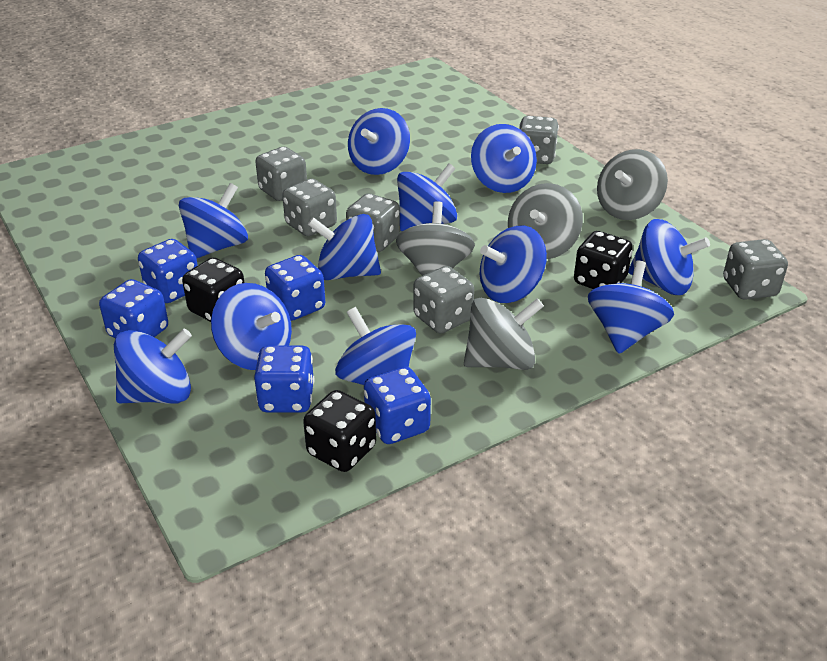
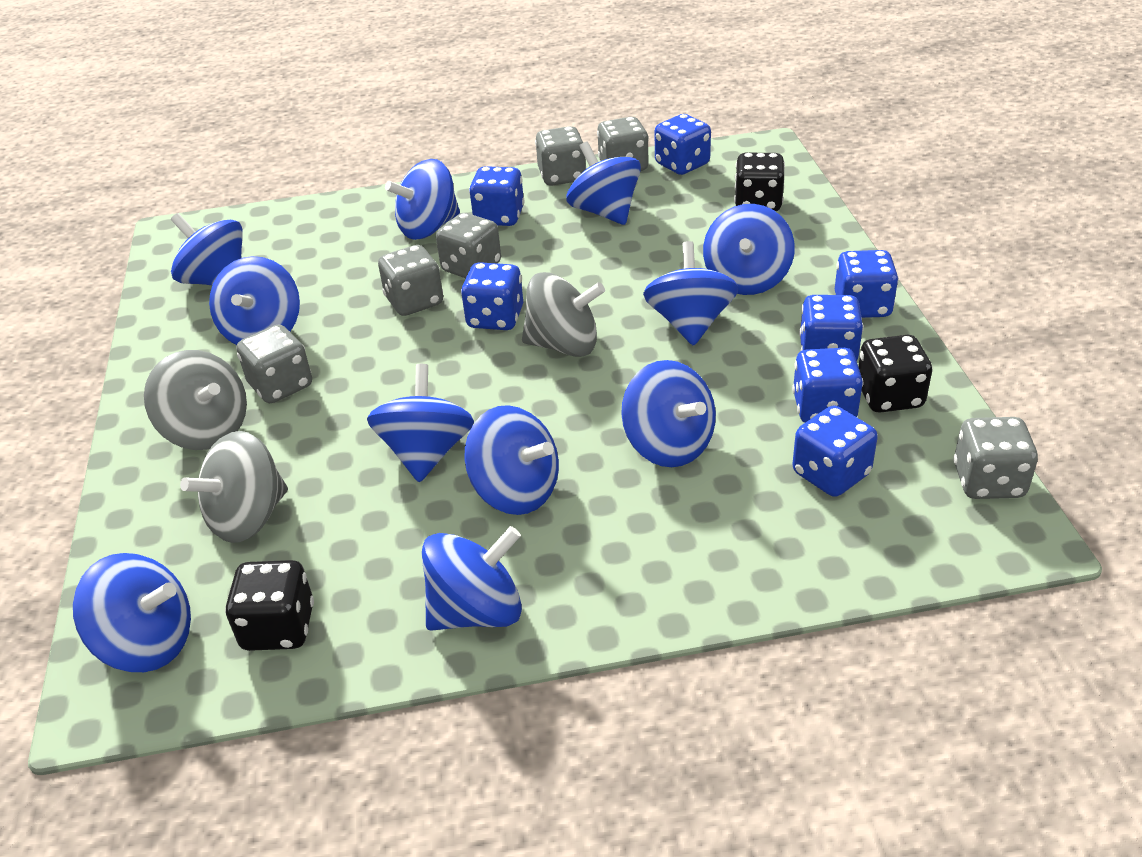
blue dice: 5 -> 7
grey spinning top: 4 -> 3

